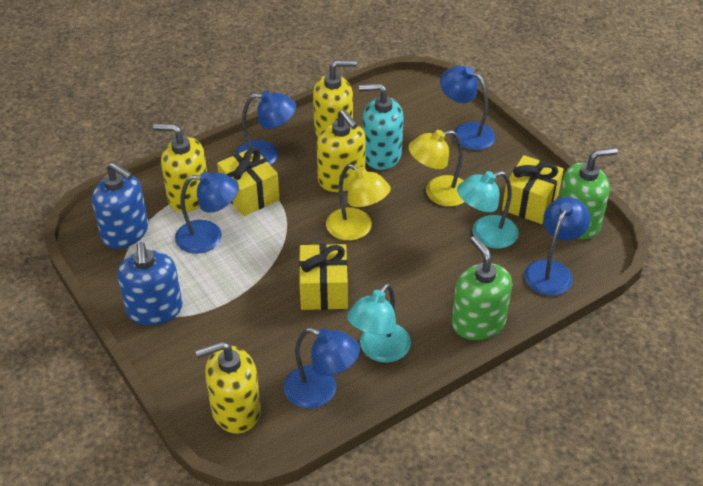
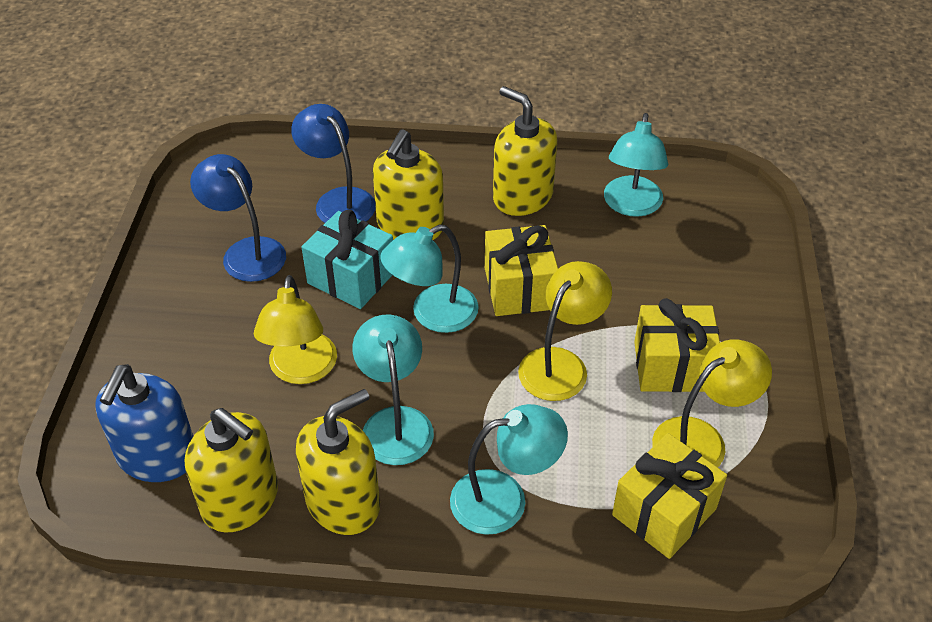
blue lamp: 5 -> 2
blue soap dispenser: 2 -> 1
green soap dispenser: 2 -> 0
turquoise gift: 0 -> 1
turquoise lamp: 2 -> 4
turquoise soap dispenser: 1 -> 0
yellow lamp: 2 -> 3

